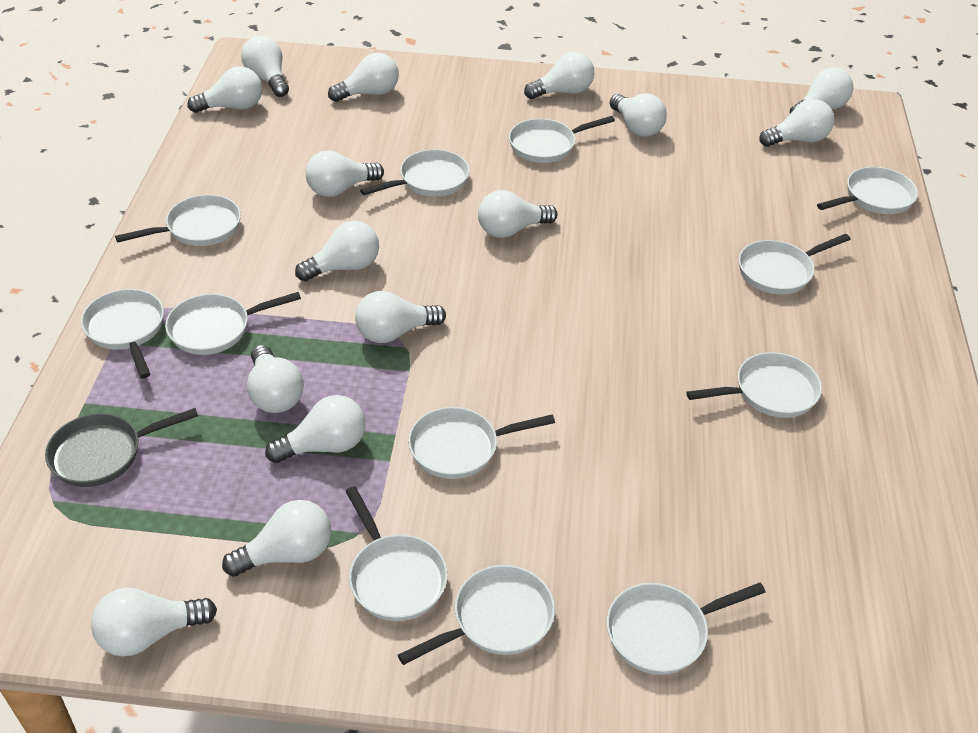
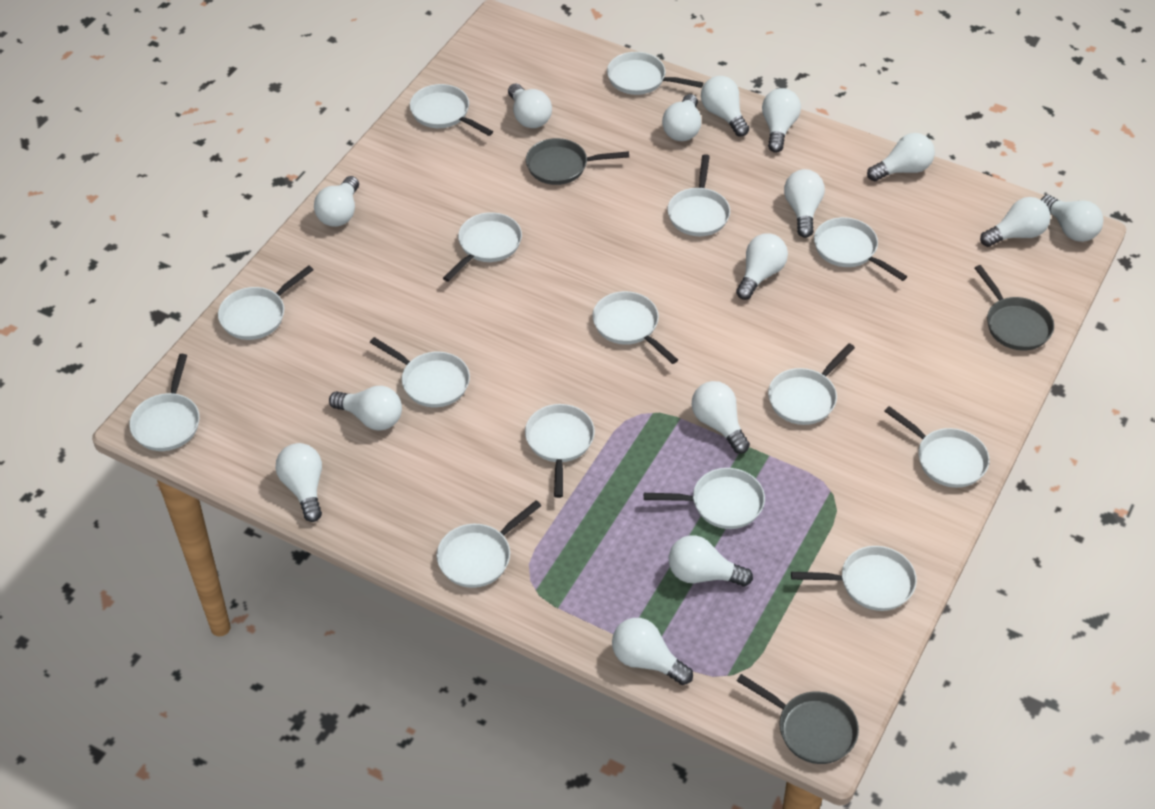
grey pan: 1 -> 3
white pan: 12 -> 15

